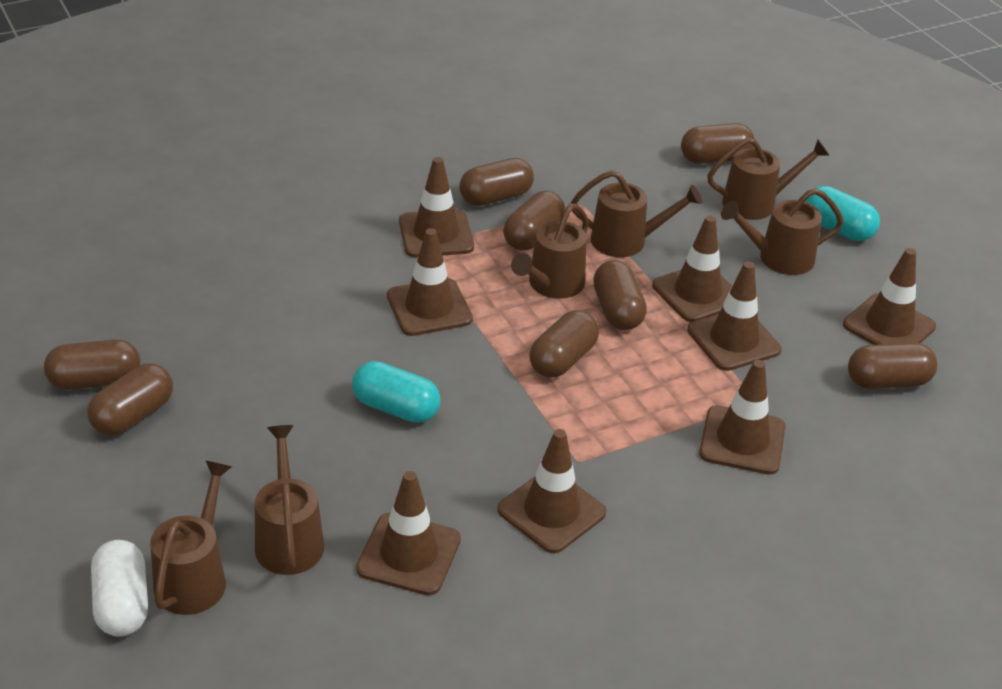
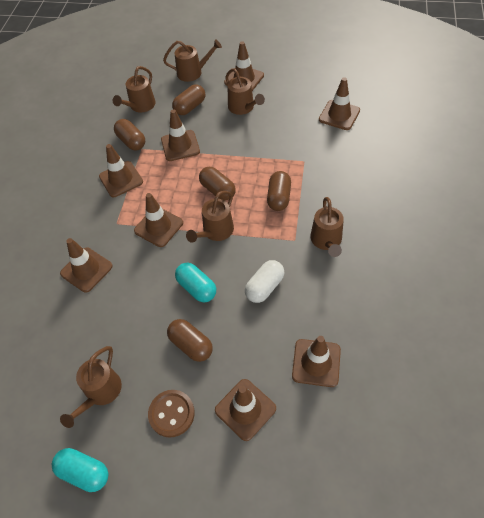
brown button: 0 -> 1
brown capsule: 8 -> 5

